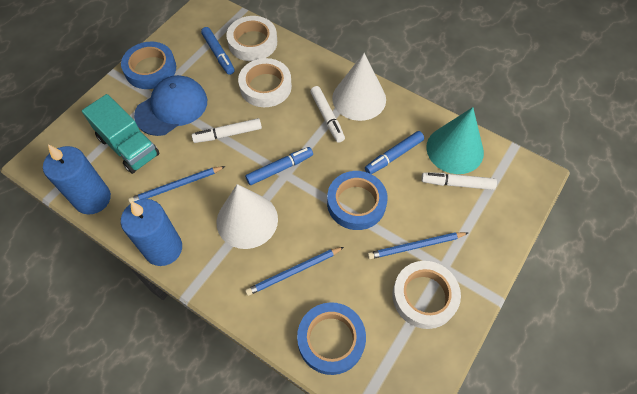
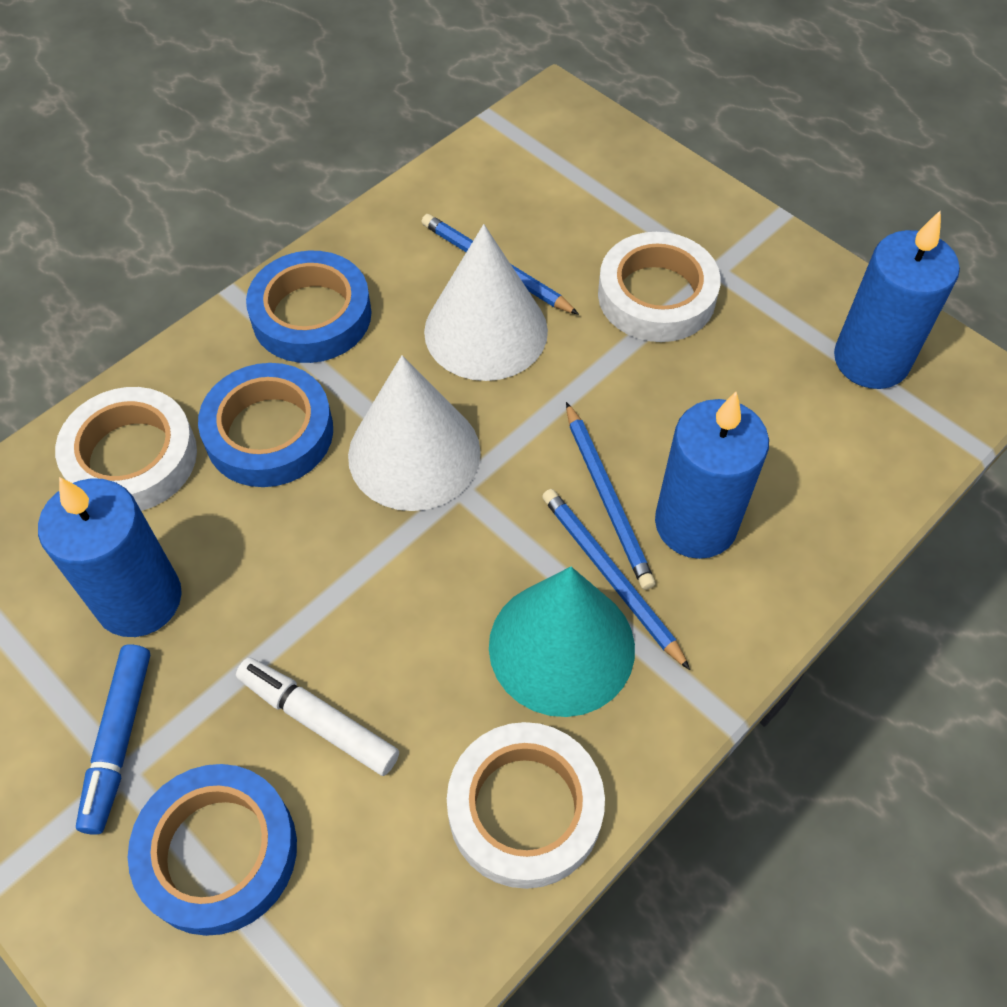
blue candle: 2 -> 3
blue cap: 1 -> 0
blue marker: 3 -> 1
turquoise truck: 1 -> 0
white marker: 3 -> 1

